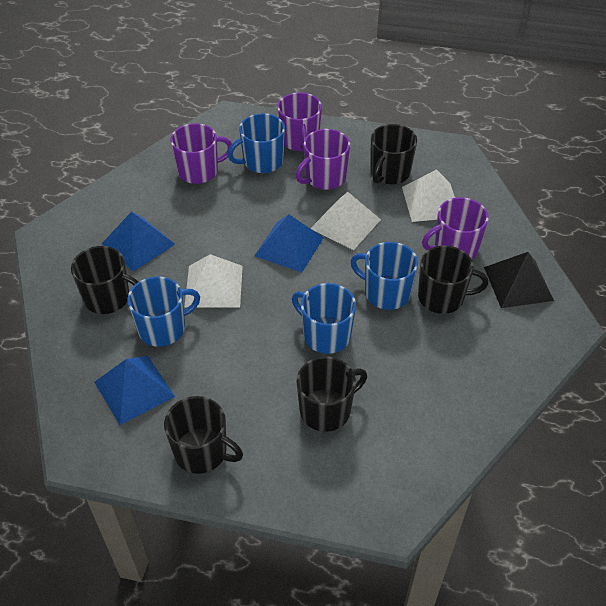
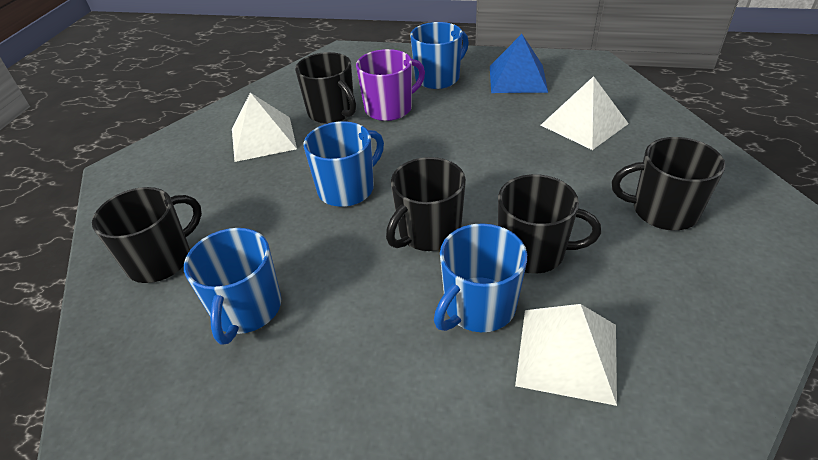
black pyramid: 1 -> 0
blue pyramid: 3 -> 1
purple mug: 4 -> 1

